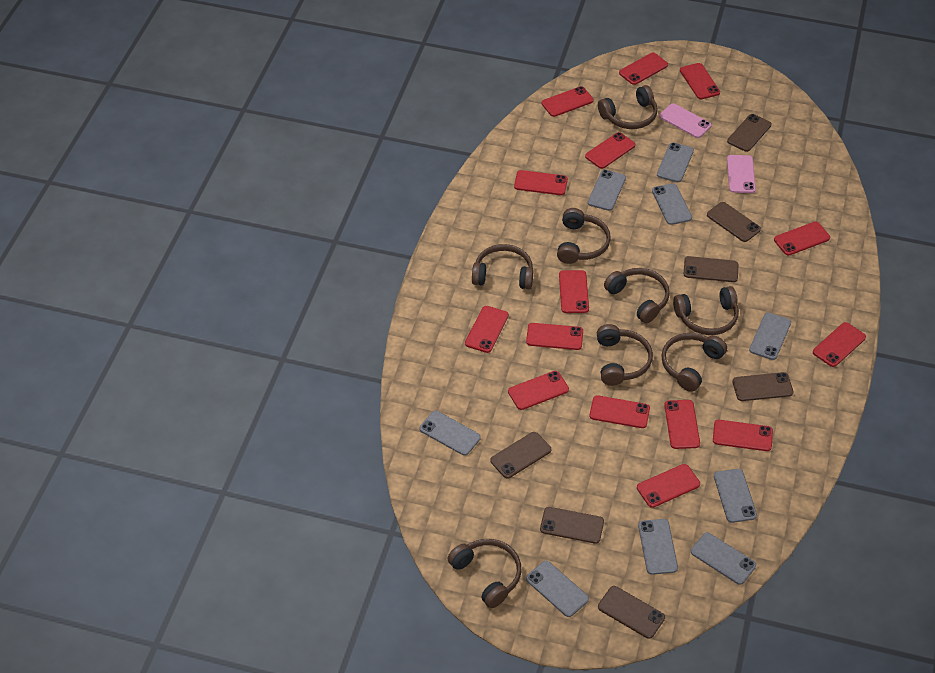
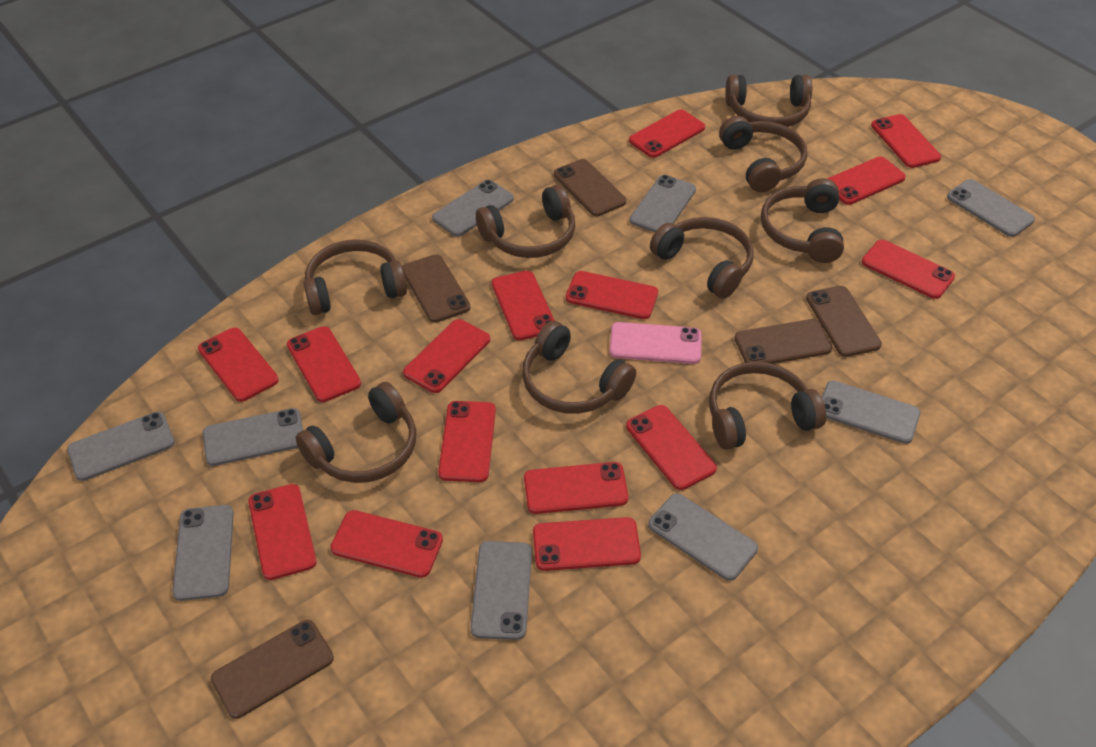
brown headphones: 8 -> 9
brown phone: 7 -> 5
pink phone: 2 -> 1

